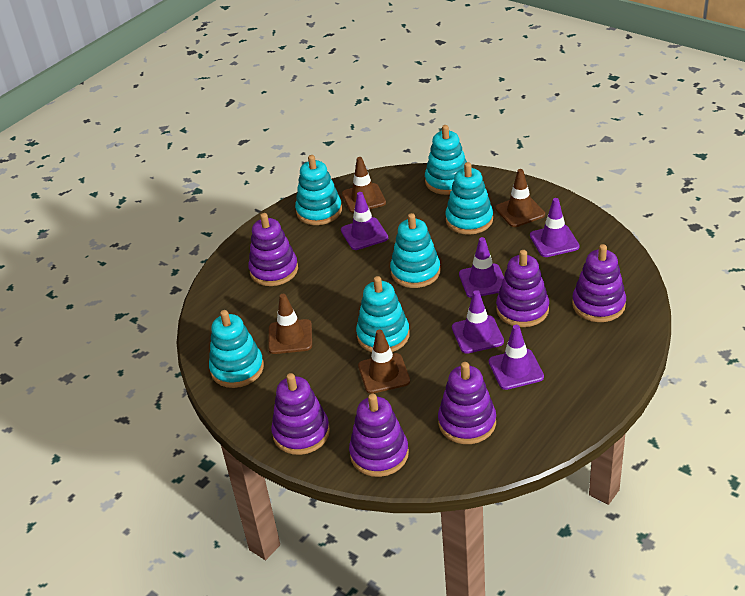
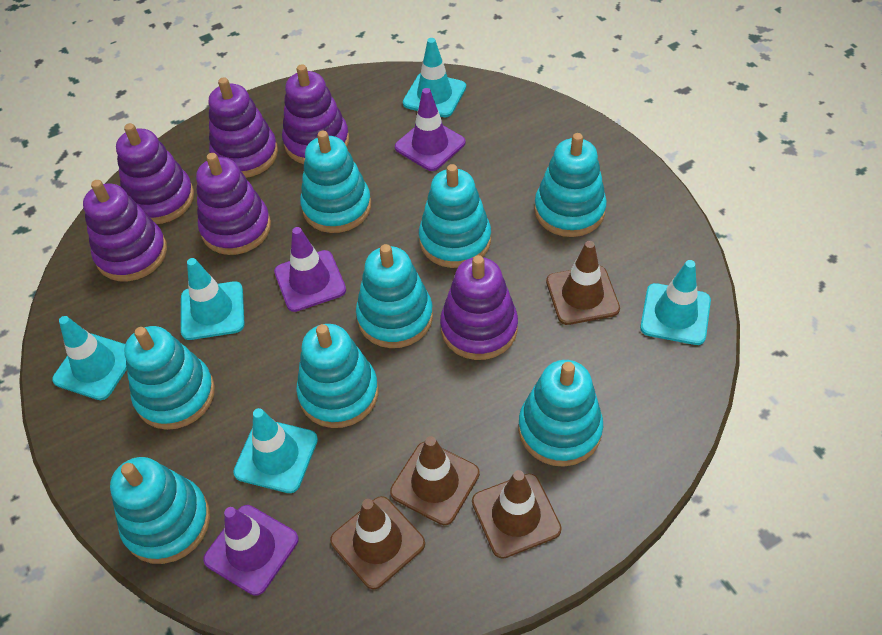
purple traffic cone: 5 -> 3
turquoise stacking toy: 6 -> 8
turquoise traffic cone: 0 -> 5

